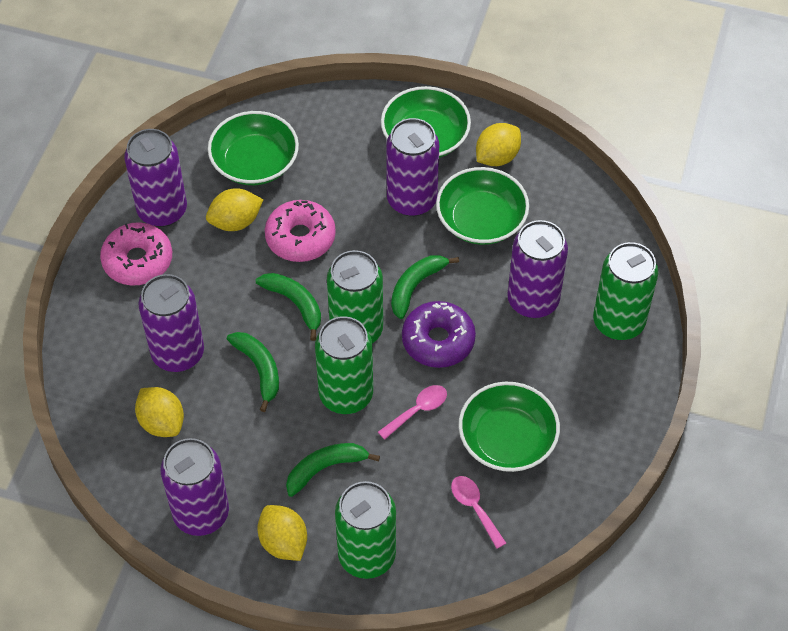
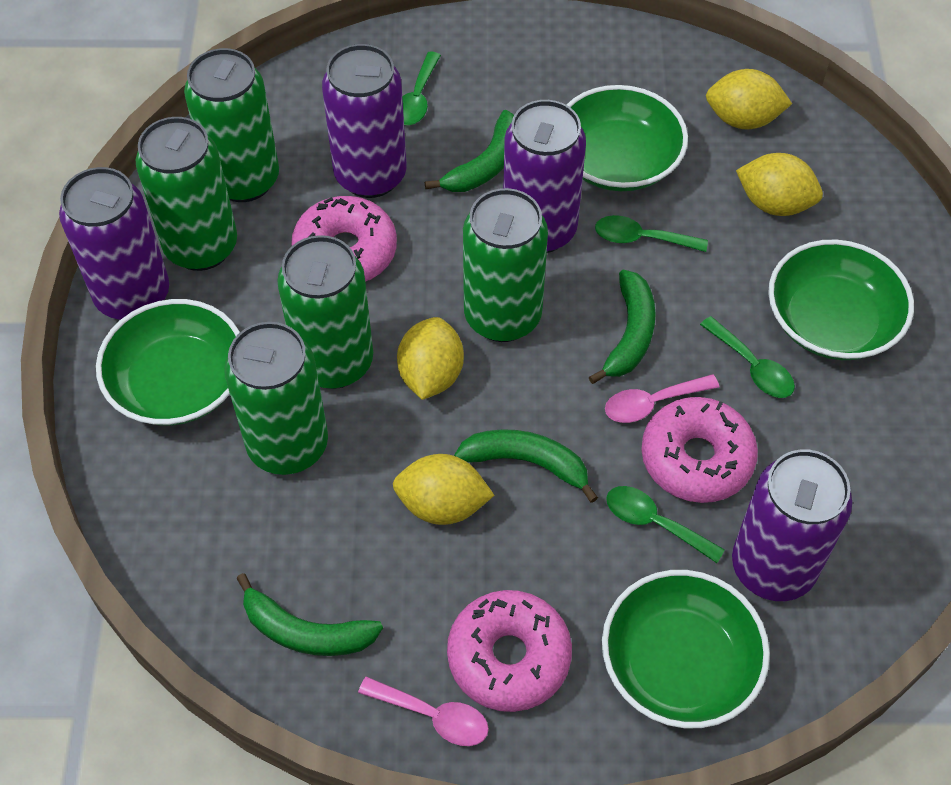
green can: 4 -> 5
green spoon: 0 -> 4
pink donut: 2 -> 3
purple can: 5 -> 4
purple donut: 1 -> 0

